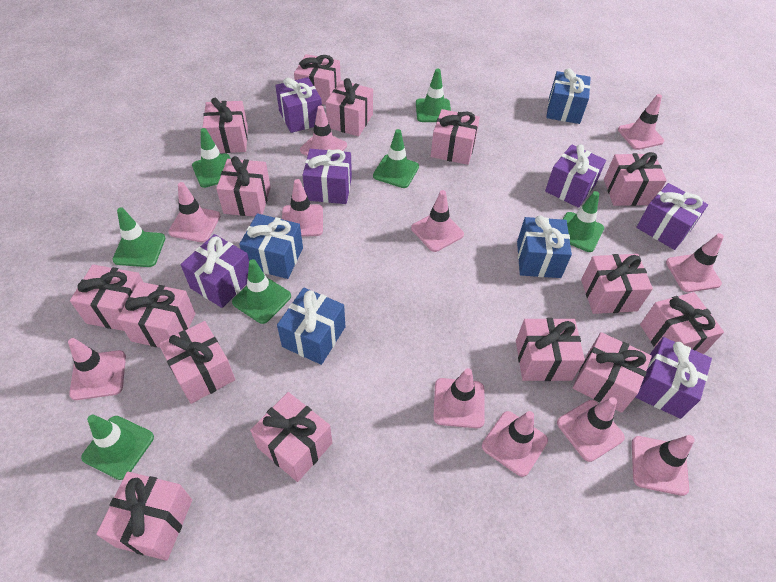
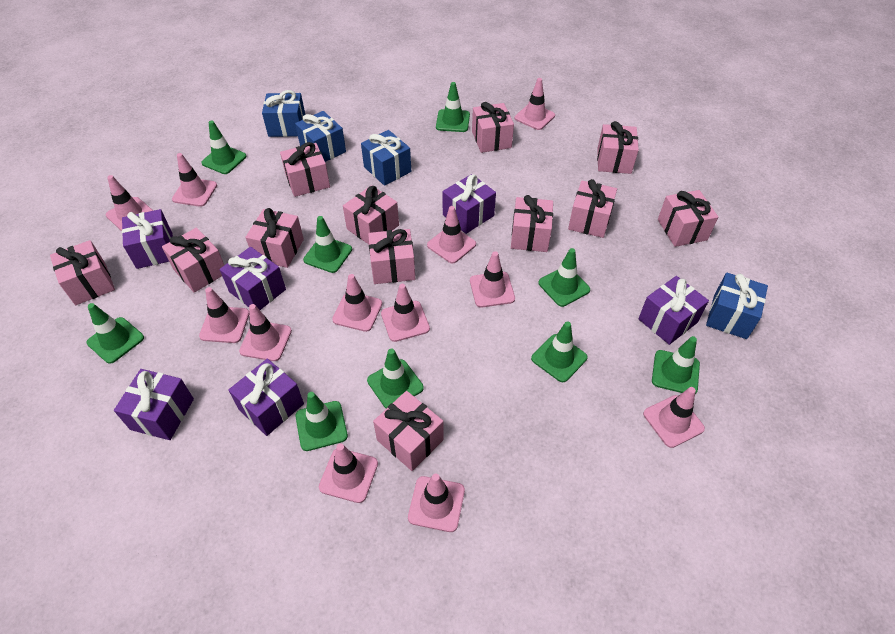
green traffic cone: 7 -> 9
pink gift: 15 -> 12
pink traffic cone: 11 -> 12

